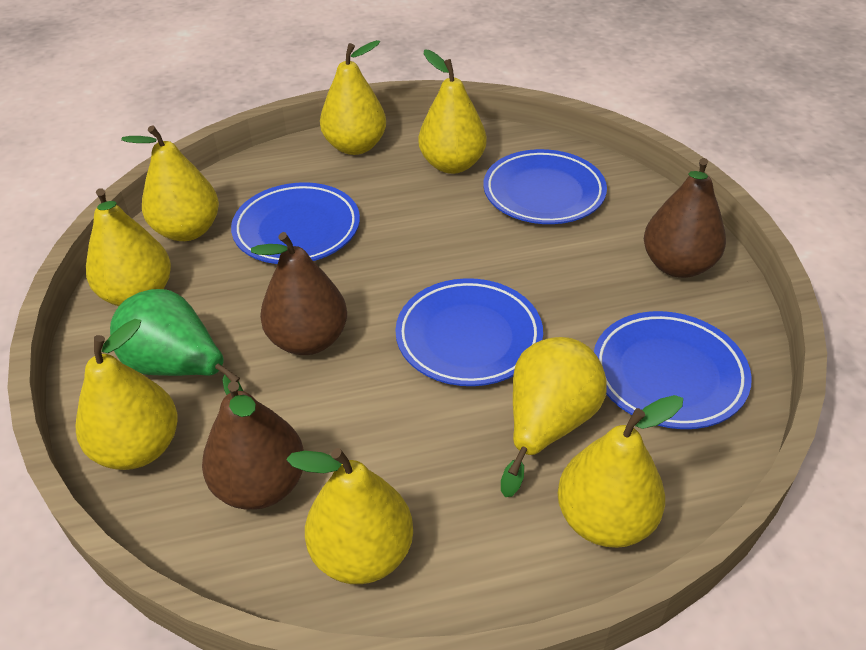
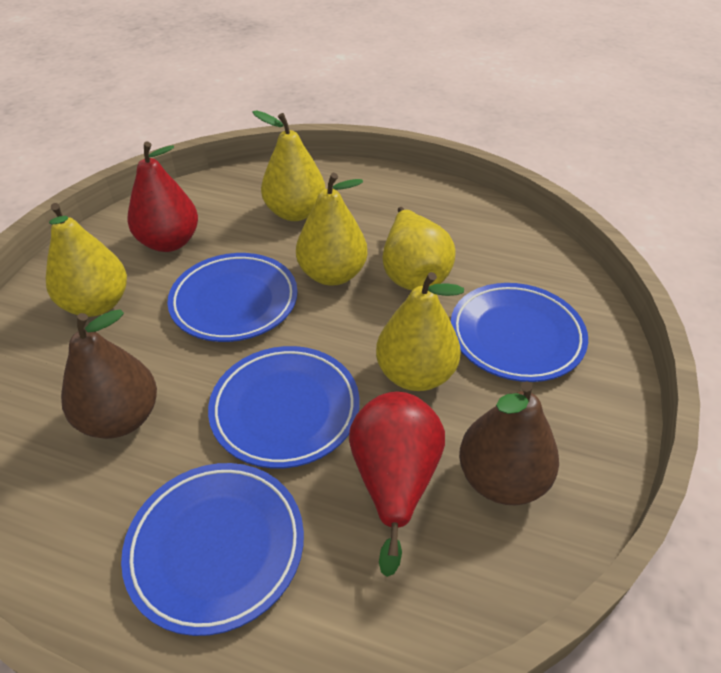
brown pear: 3 -> 2
green pear: 1 -> 0
red pear: 0 -> 2
yellow pear: 8 -> 5

